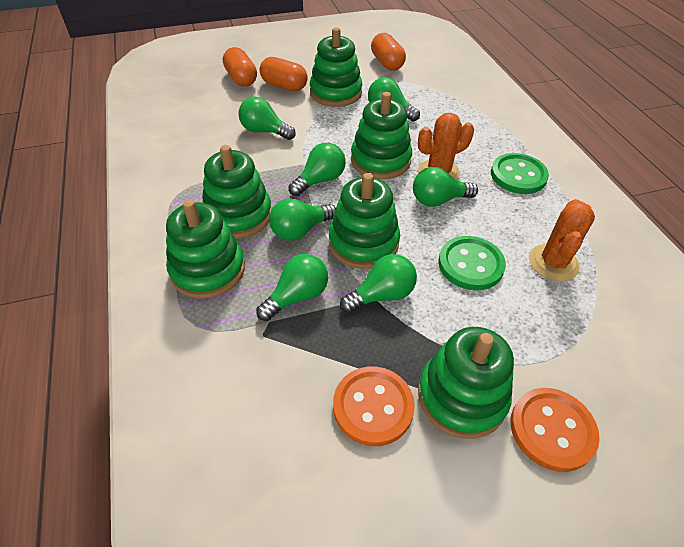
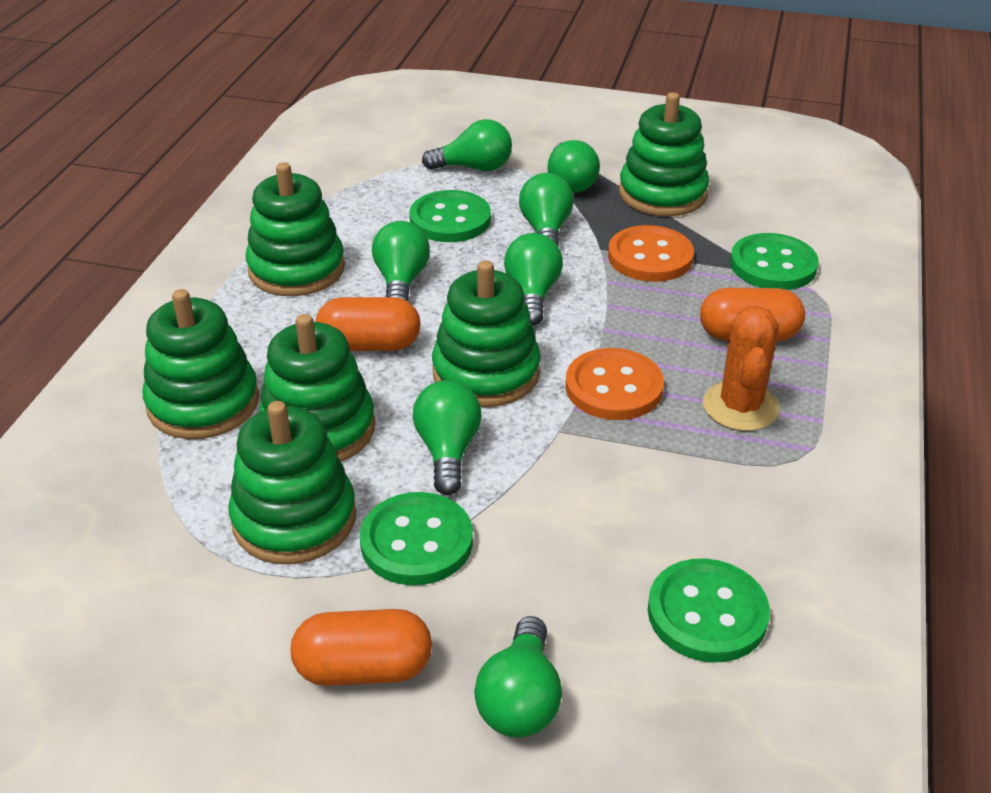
green button: 2 -> 4
orange cactus: 2 -> 1

